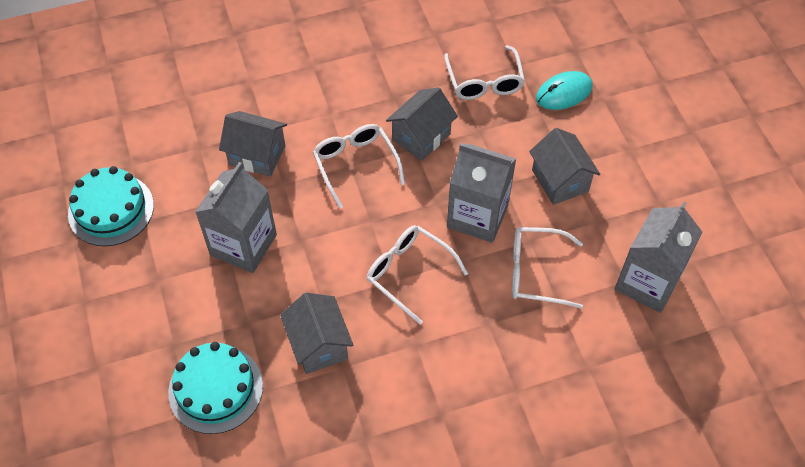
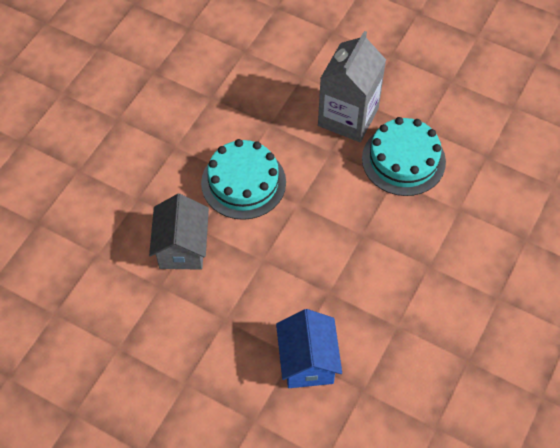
blue house: 0 -> 1
grey carton: 3 -> 1
grey house: 4 -> 1
turquoise mouse: 1 -> 0
white glasses: 4 -> 0

